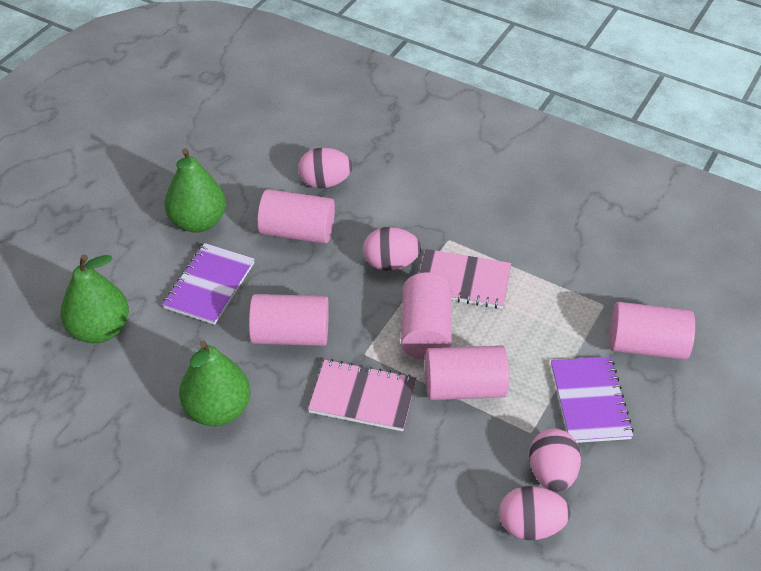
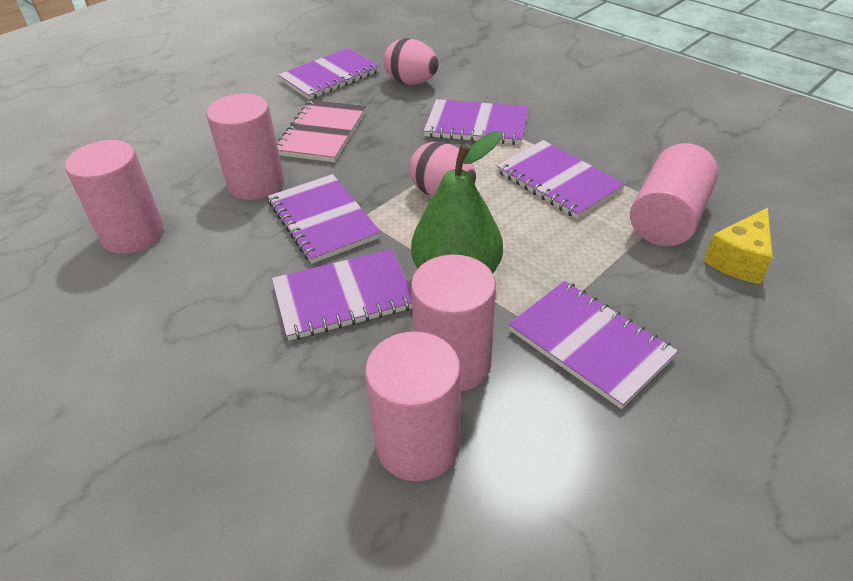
green pear: 3 -> 1
pink egg: 4 -> 2
pink notebook: 2 -> 1
purple notebook: 2 -> 6
yellow cheese: 0 -> 1

